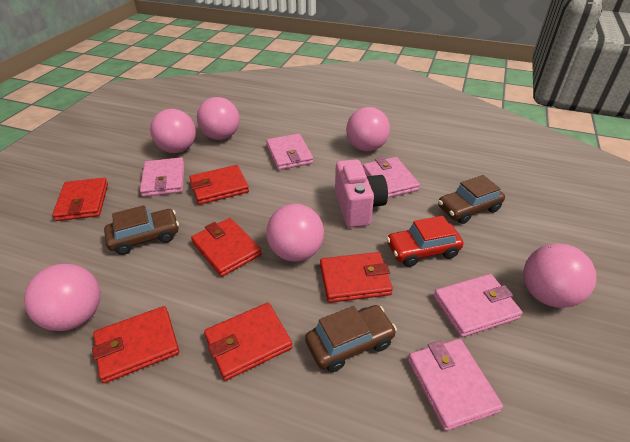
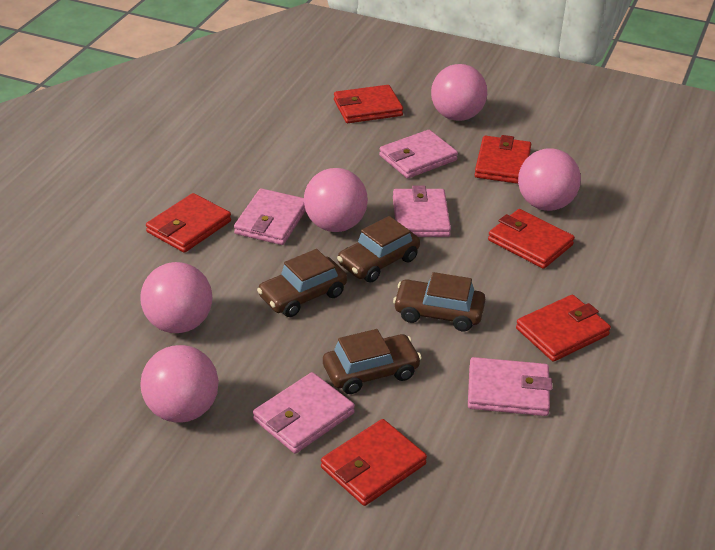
brown car: 3 -> 4
pink ball: 6 -> 5
pink camera: 1 -> 0
red car: 1 -> 0

